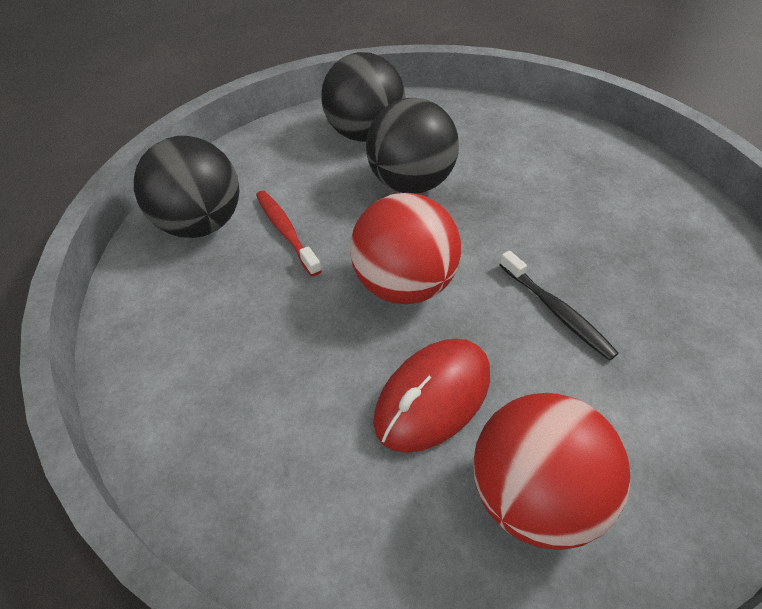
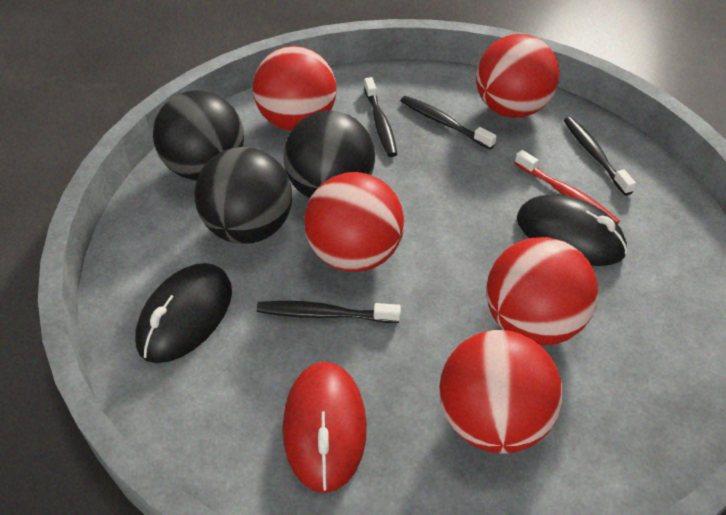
black mouse: 0 -> 2
black toothbrush: 1 -> 4
red ball: 2 -> 5

